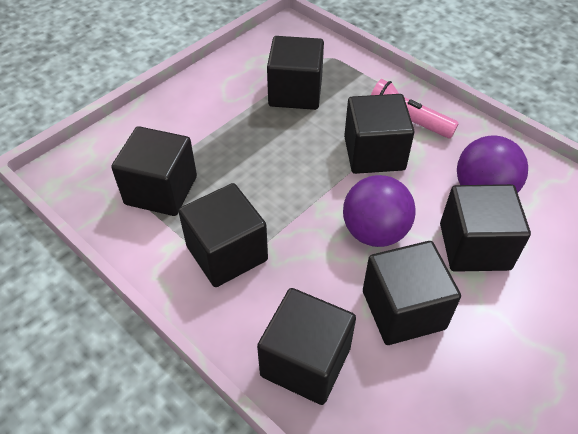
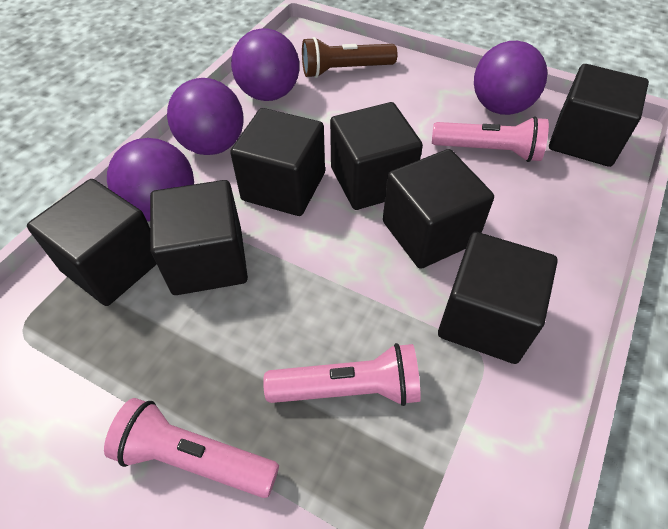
brown flashlight: 0 -> 1
pink flashlight: 1 -> 3
purple ball: 2 -> 4

